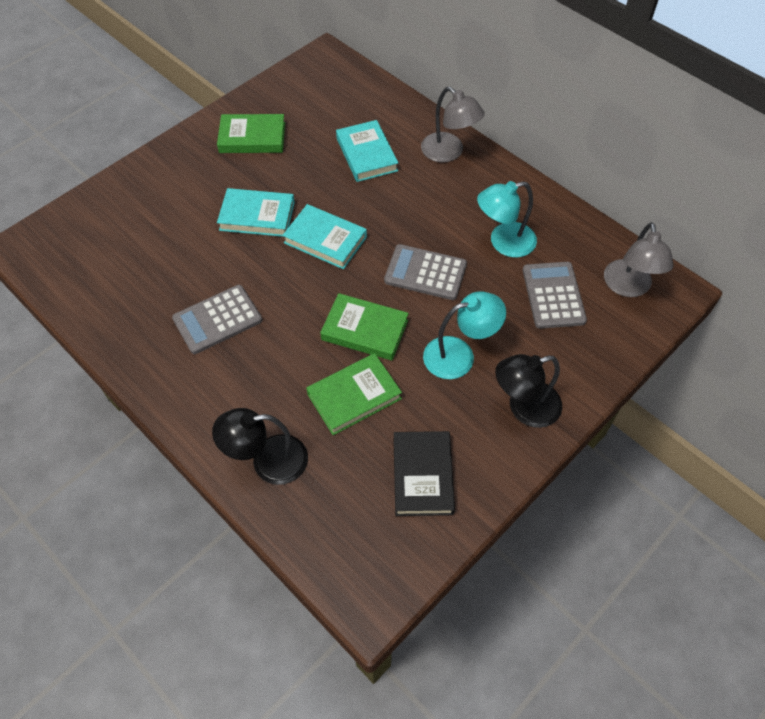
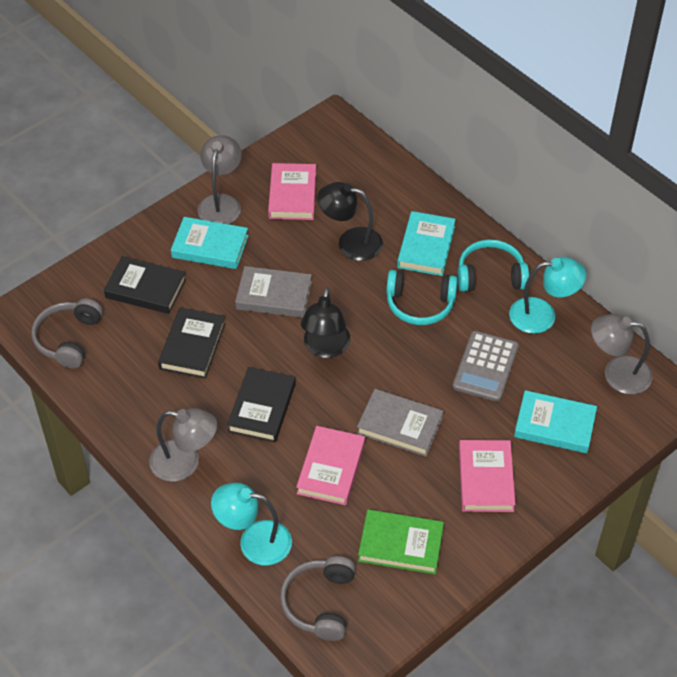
black book: 1 -> 3
green book: 3 -> 1
grey book: 0 -> 2
grey calculator: 3 -> 1
grey headphones: 0 -> 2
grey lamp: 2 -> 3
pink book: 0 -> 3
turquoise headphones: 0 -> 2

